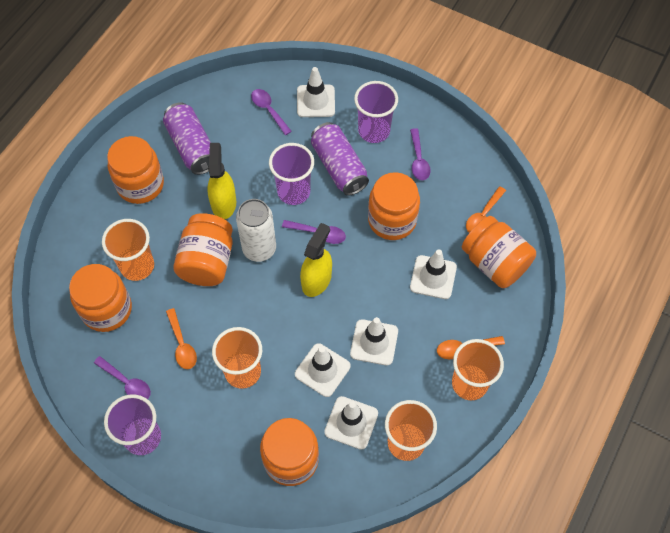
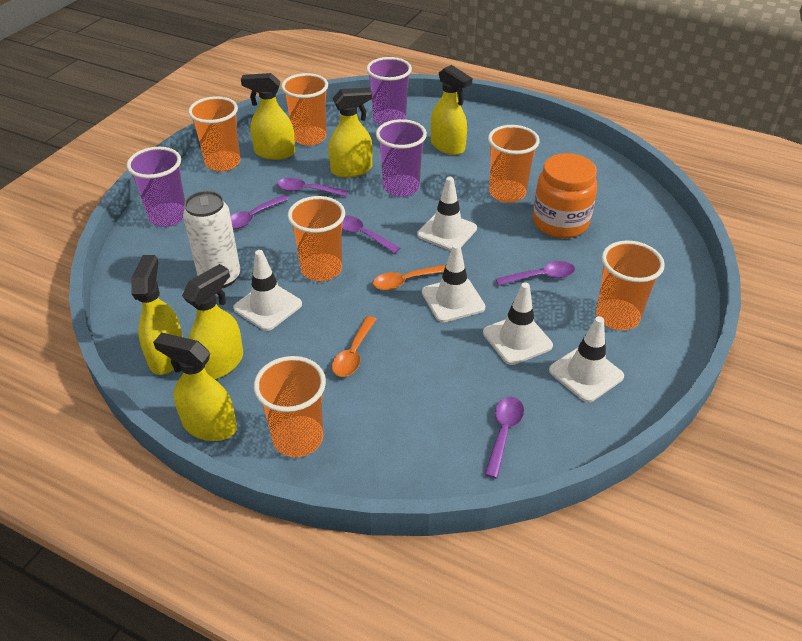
orange cup: 4 -> 6
orange jar: 6 -> 1
orange spoon: 3 -> 2
purple can: 2 -> 0
purple spoon: 4 -> 5
yellow spray bottle: 2 -> 6

